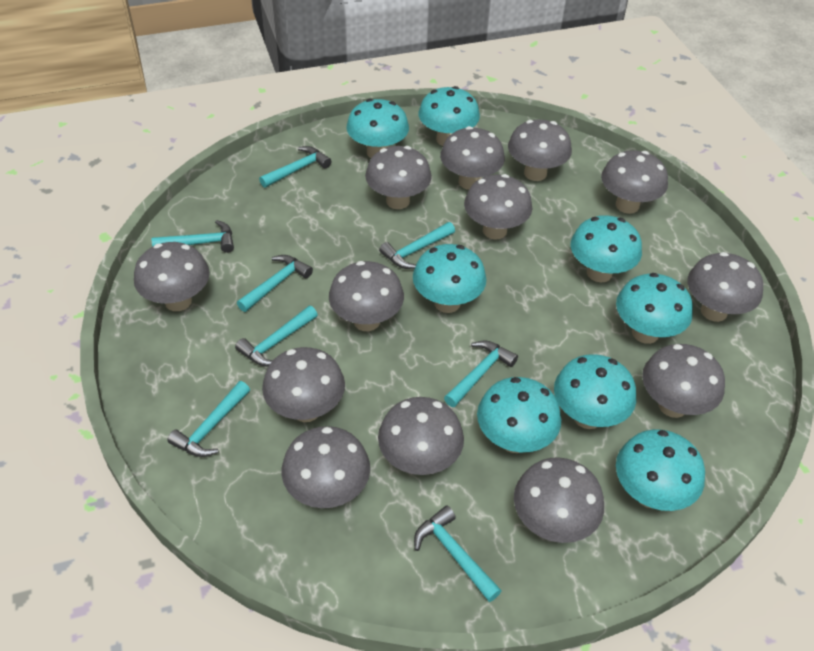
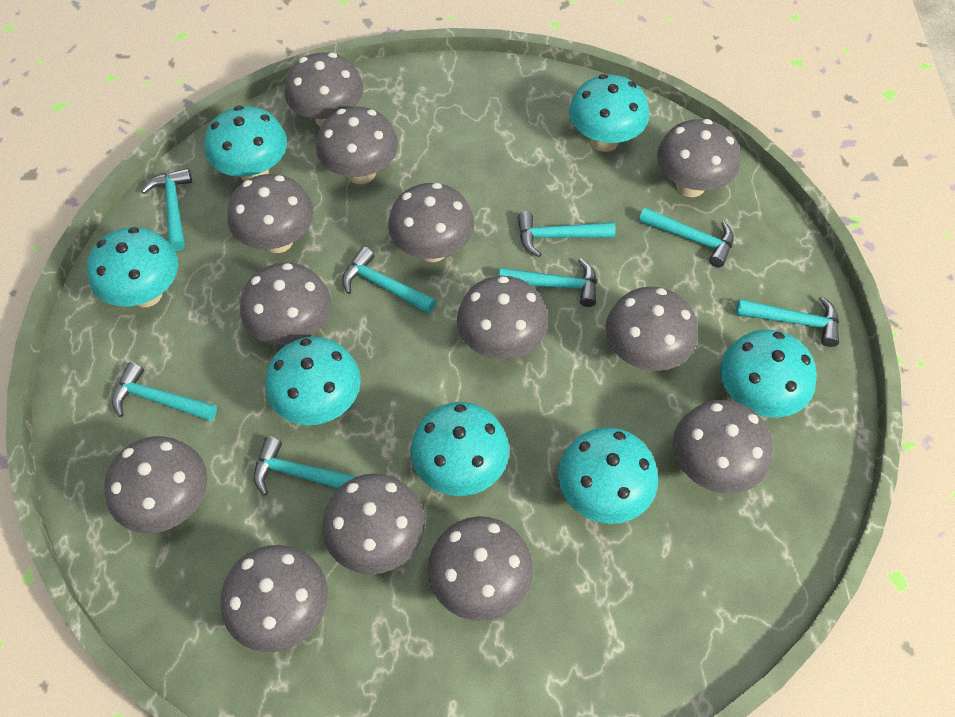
turquoise mushroom: 8 -> 7

